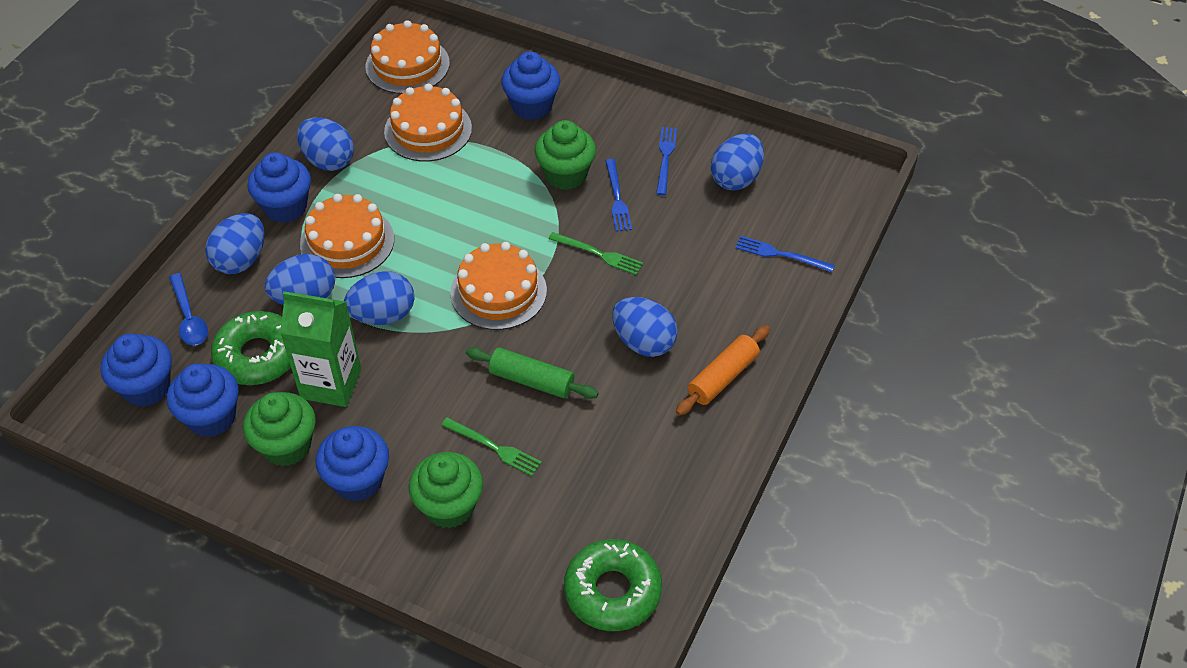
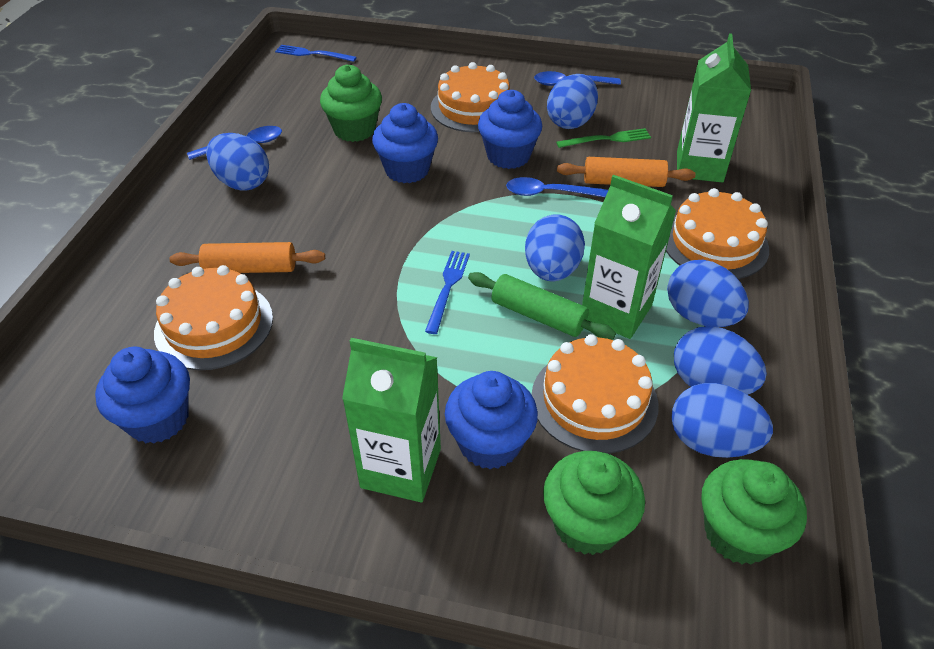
blue cupcake: 5 -> 4
blue fork: 3 -> 2
blue spoon: 1 -> 3
green carton: 1 -> 3
green donut: 2 -> 0
green fork: 2 -> 1
orange rolling pin: 1 -> 2

